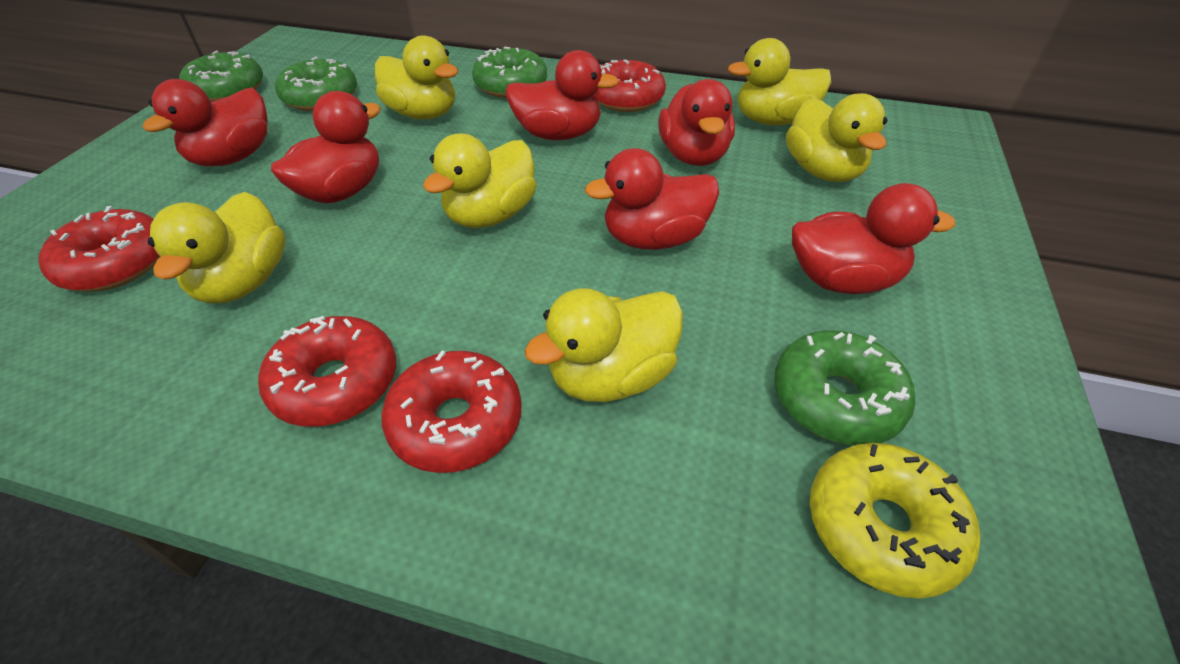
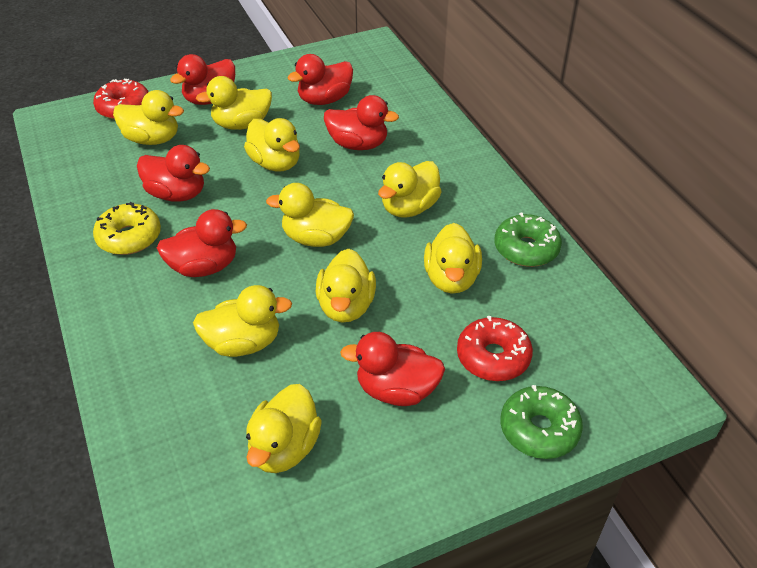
green donut: 4 -> 2
red donut: 4 -> 2
yellow duck: 6 -> 9

